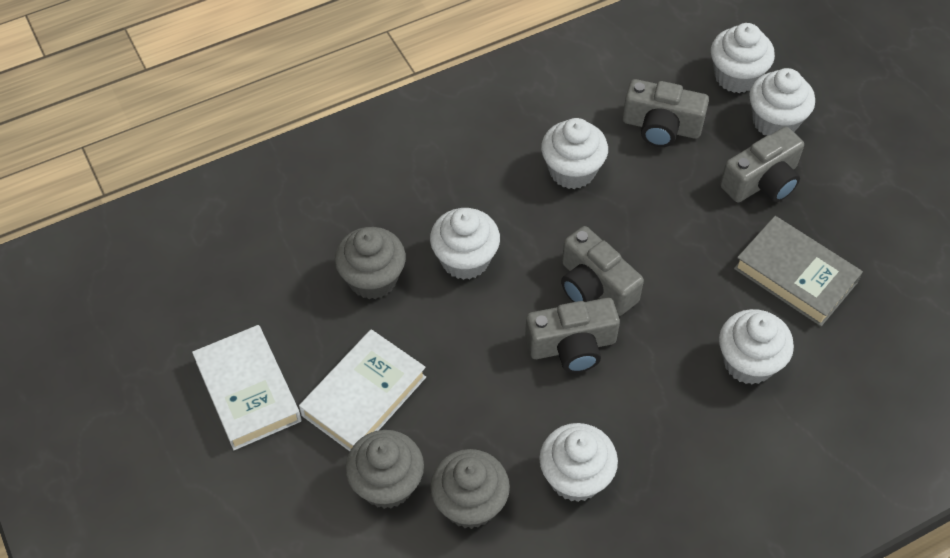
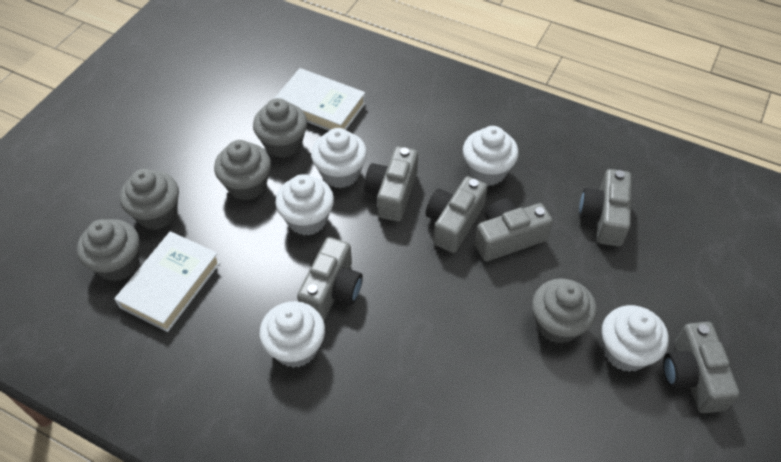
grey book: 1 -> 0
grey camera: 4 -> 6
grey cupcake: 3 -> 5
white cupcake: 6 -> 5

